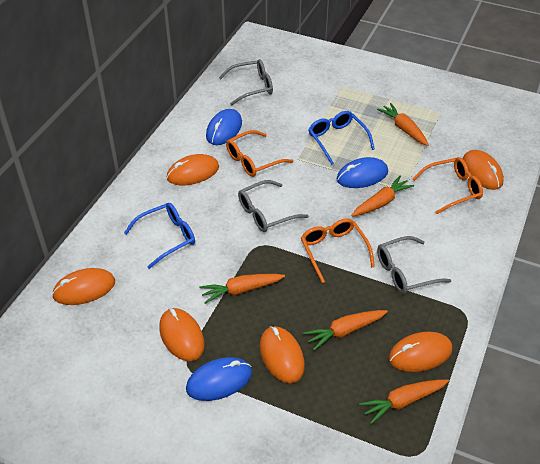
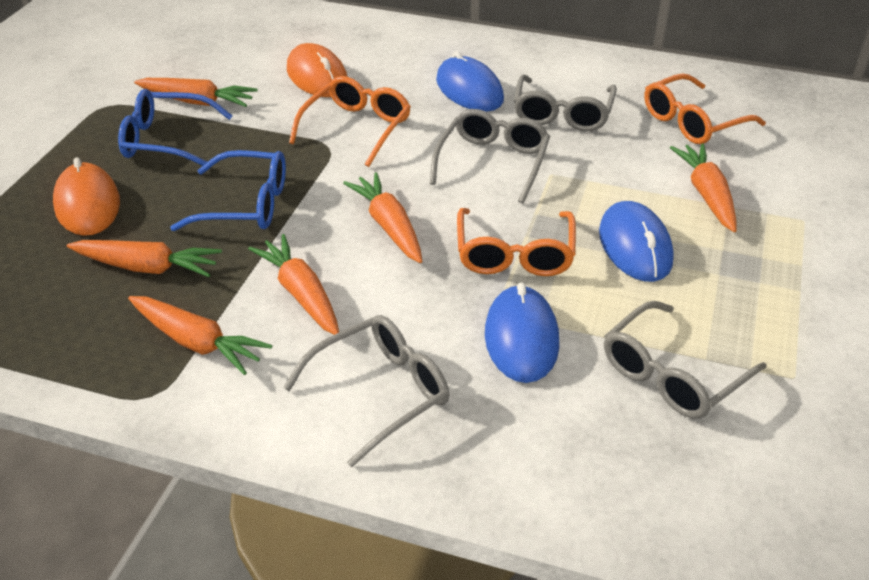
grey glasses: 3 -> 4
orange carrot: 5 -> 6
orange mouse: 6 -> 2

